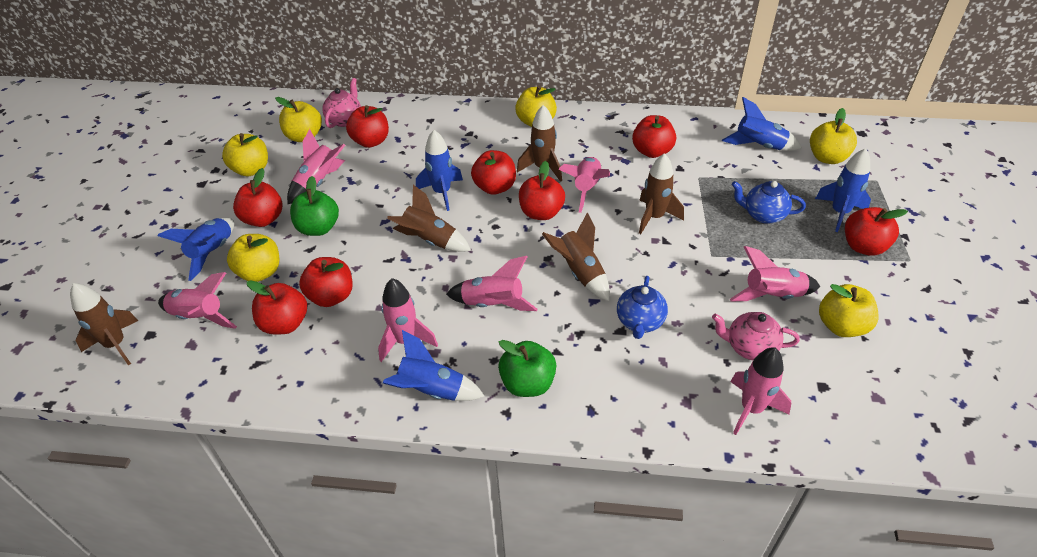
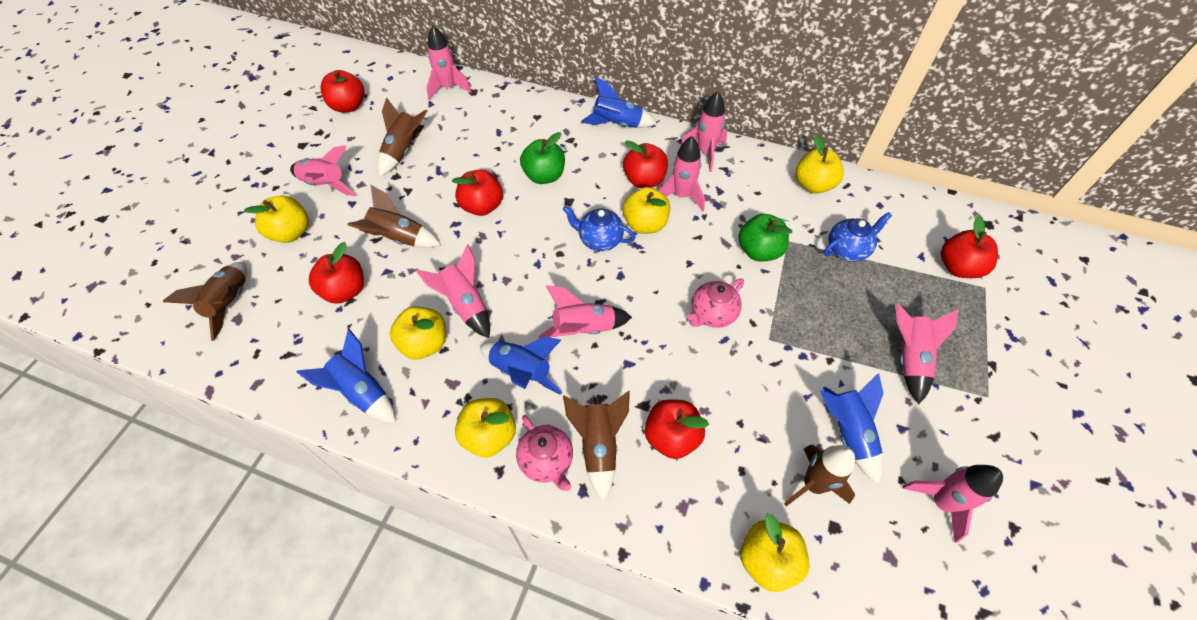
blue rocket: 5 -> 4
pink rocket: 7 -> 8
red apple: 8 -> 6

